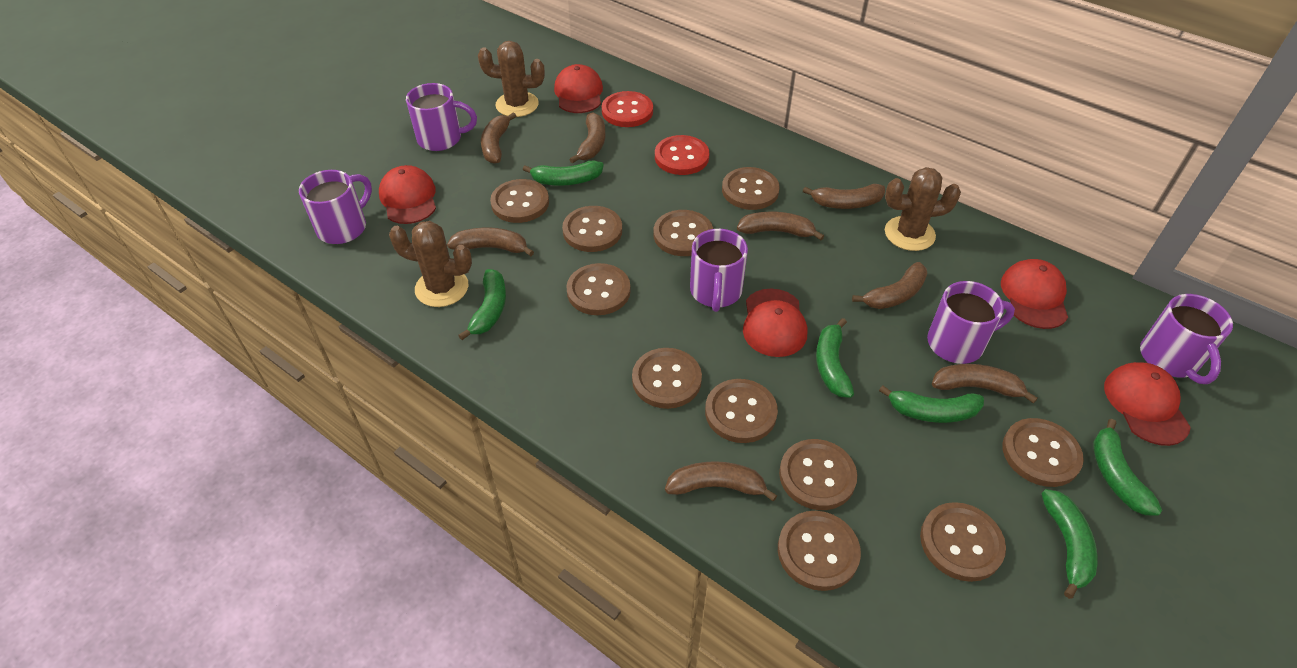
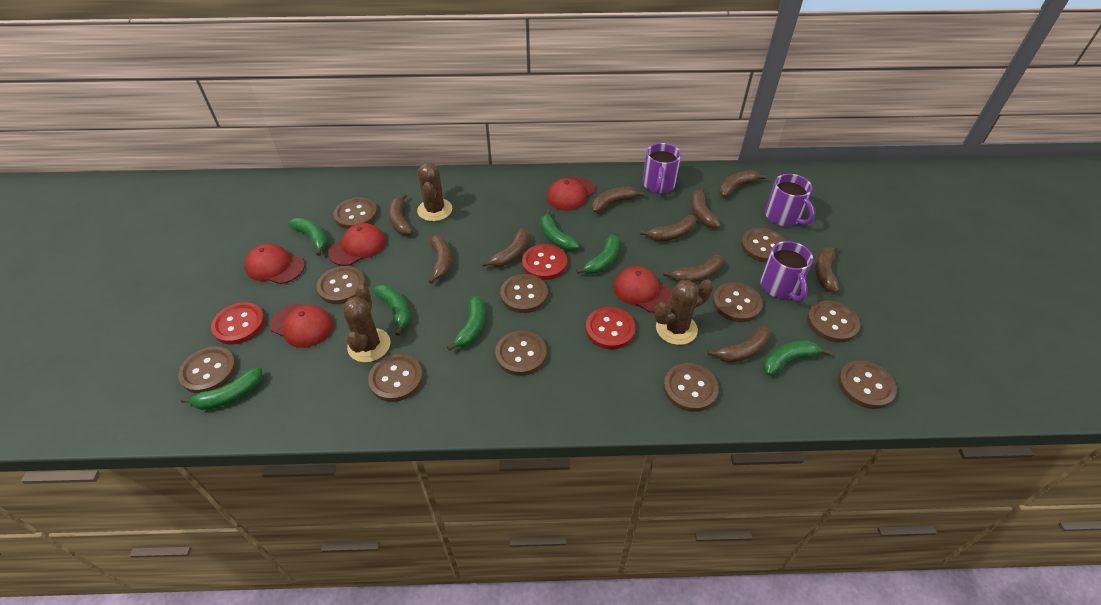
brown banana: 8 -> 10
green banana: 6 -> 7
purple mug: 5 -> 3
red button: 2 -> 3

